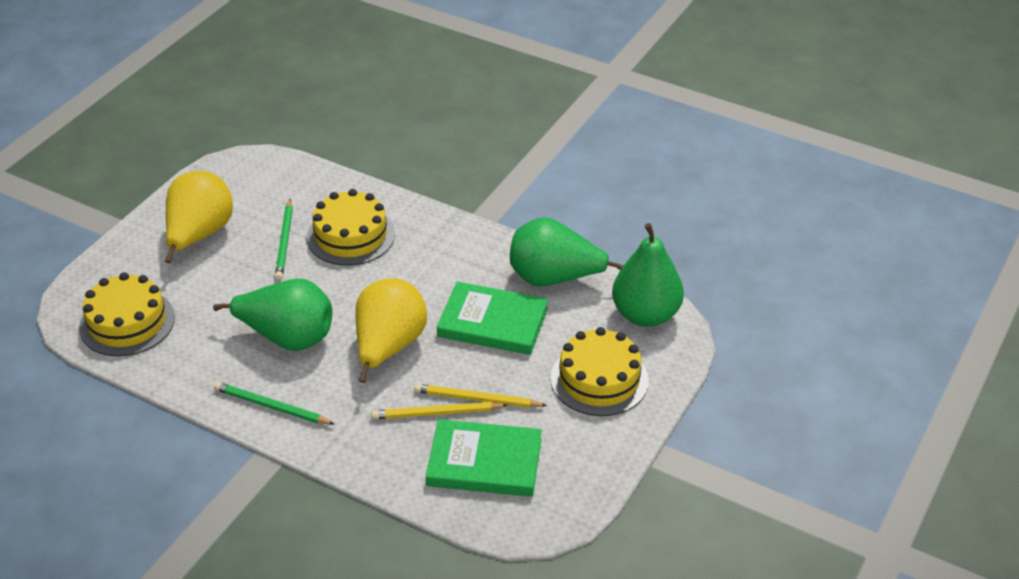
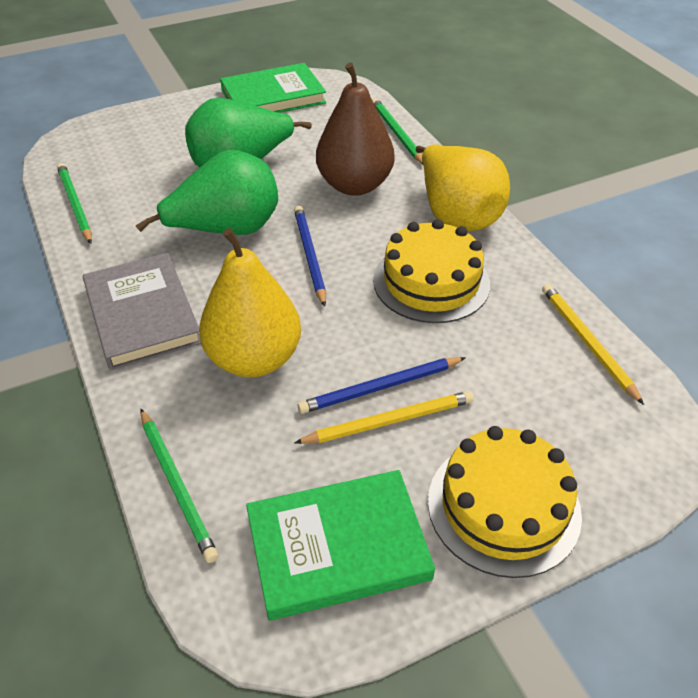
blue pencil: 0 -> 2
brown pear: 0 -> 1
green pear: 3 -> 2
green pencil: 2 -> 3
grey book: 0 -> 1
yellow cake: 3 -> 2

